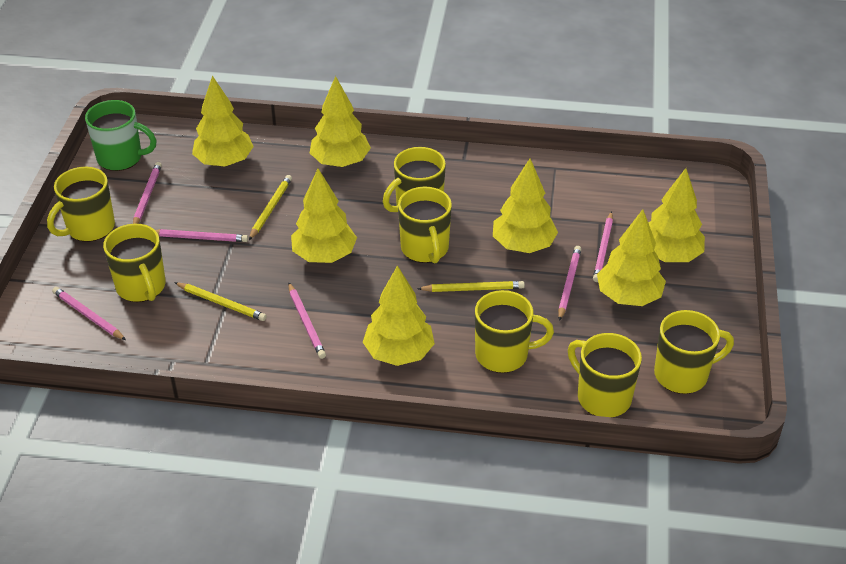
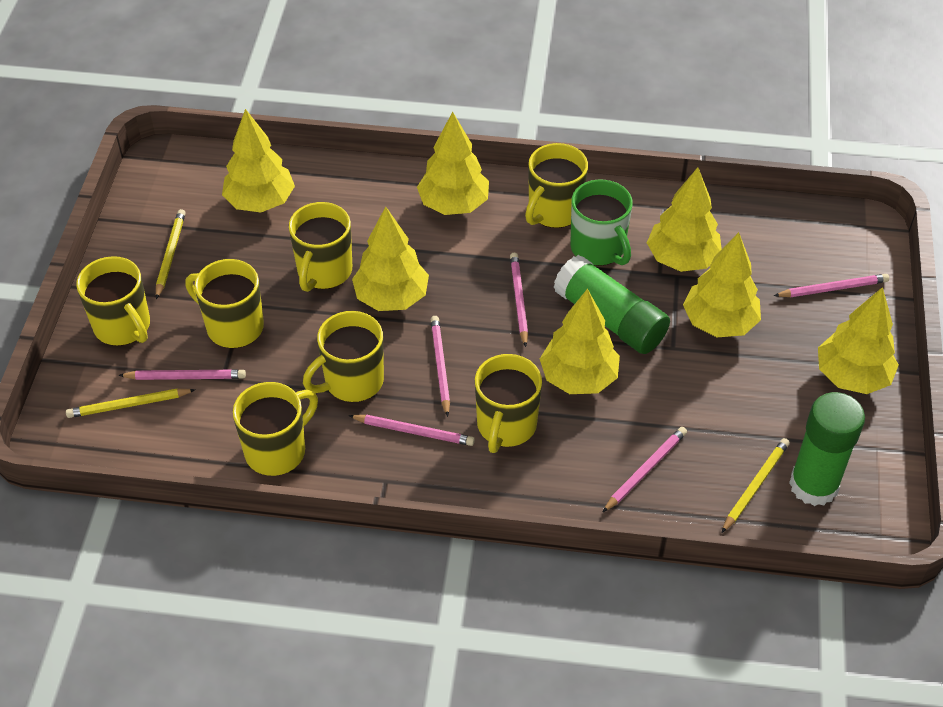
green glue stick: 0 -> 2

